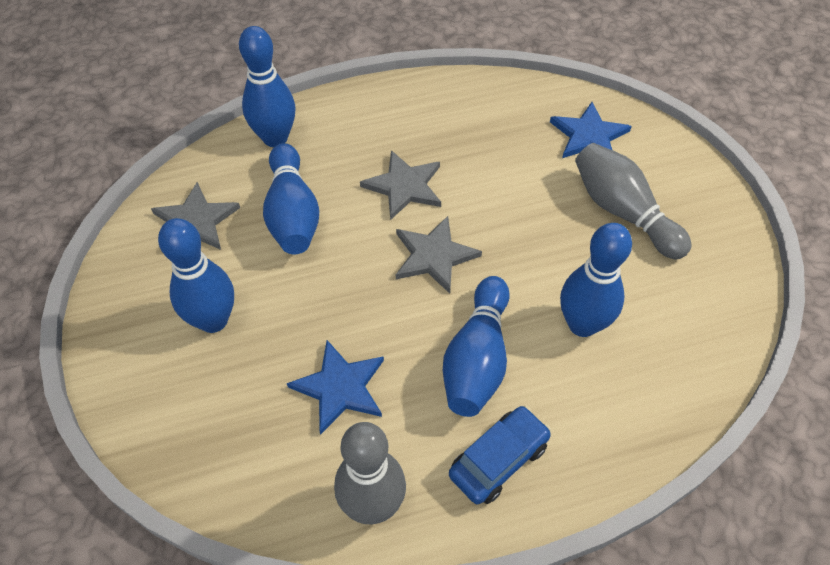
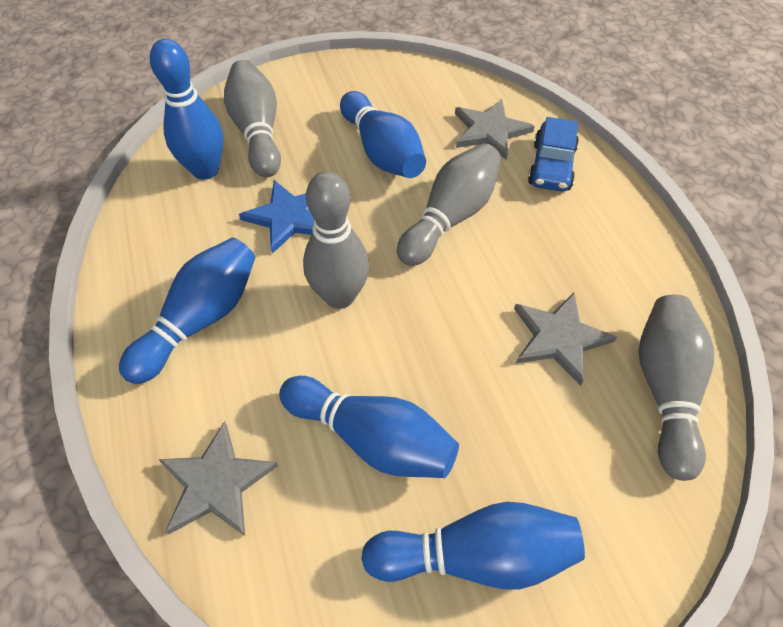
blue star: 2 -> 1
grey bowling pin: 2 -> 4

